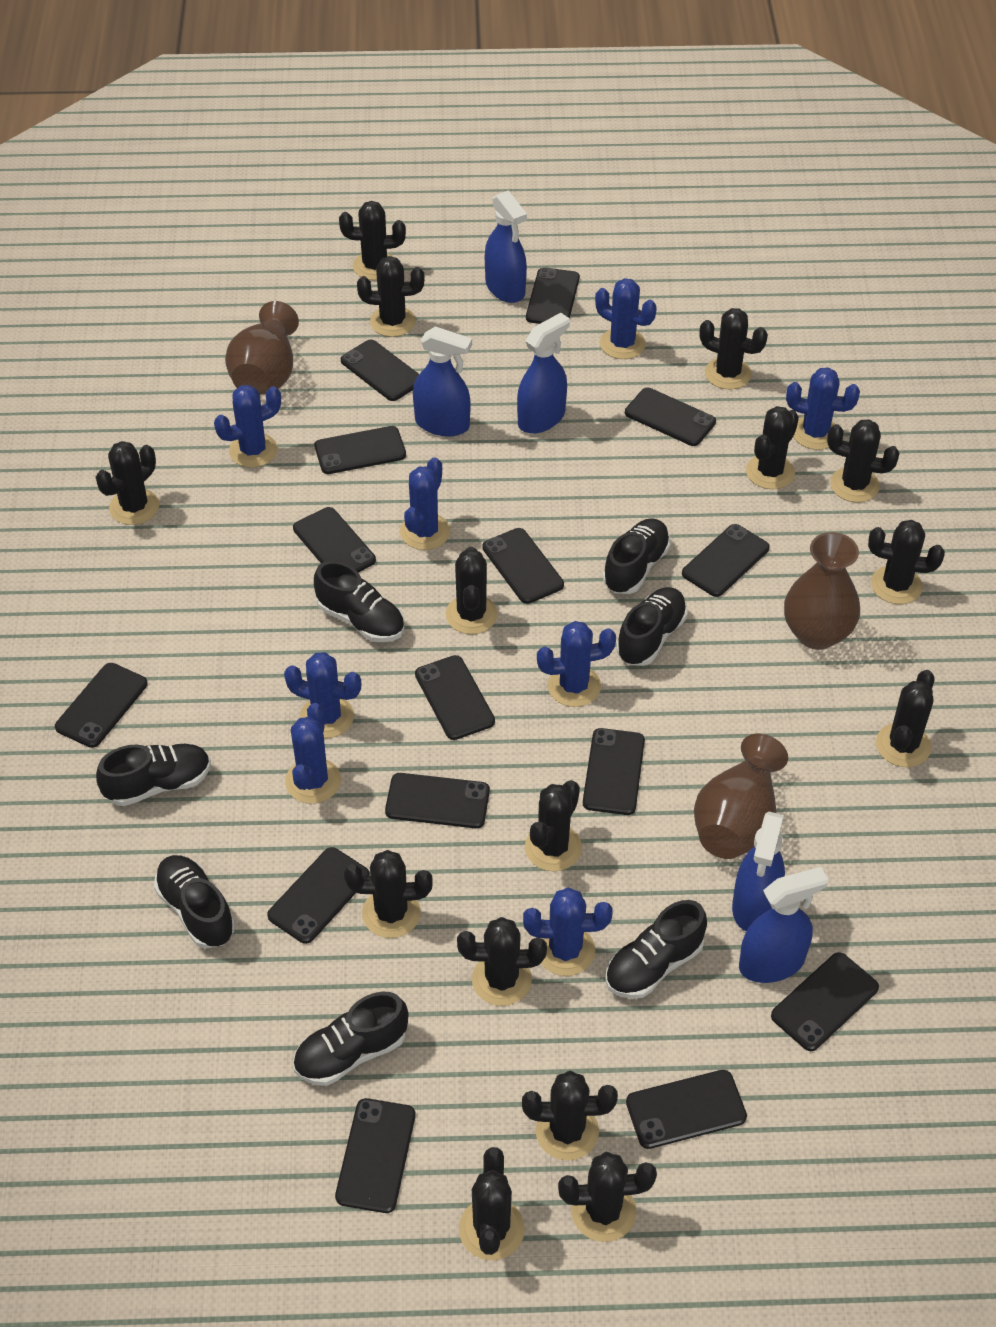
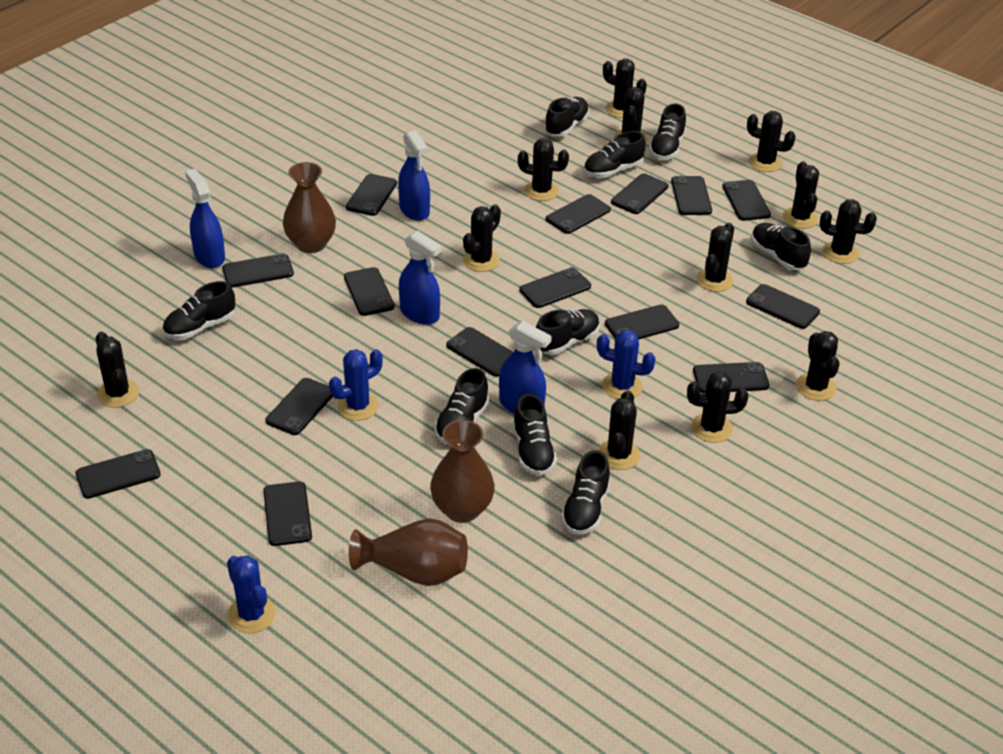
black cactus: 15 -> 12
black shoe: 7 -> 9
blue cactus: 8 -> 3
blue spray bottle: 5 -> 4

